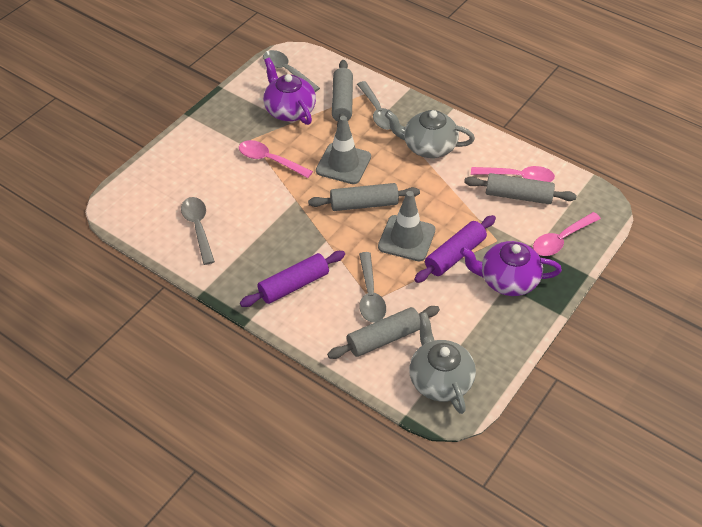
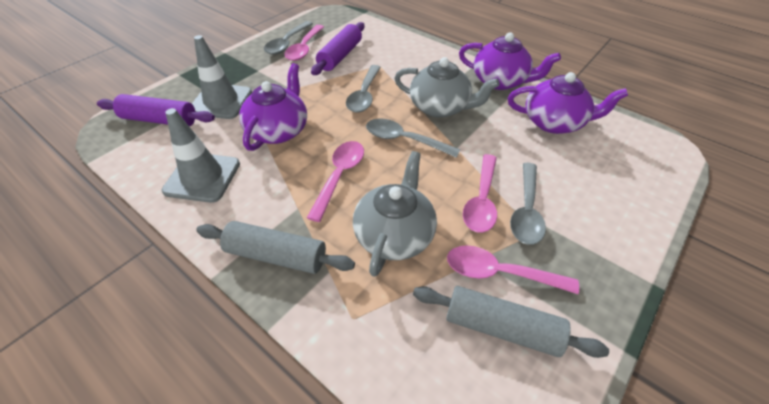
grey rolling pin: 4 -> 2
pink spoon: 3 -> 4
purple teapot: 2 -> 3

